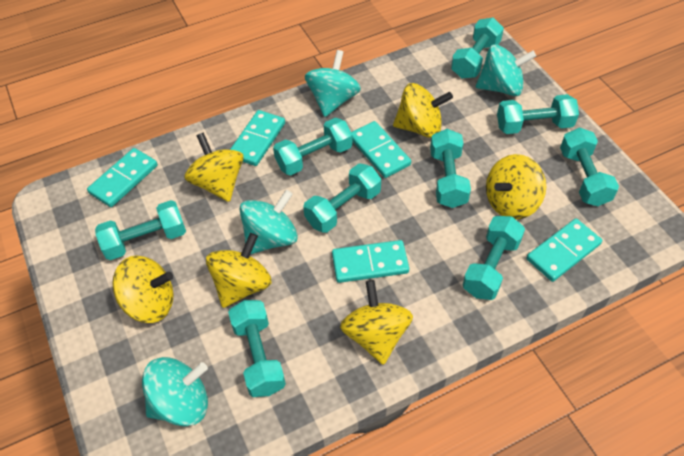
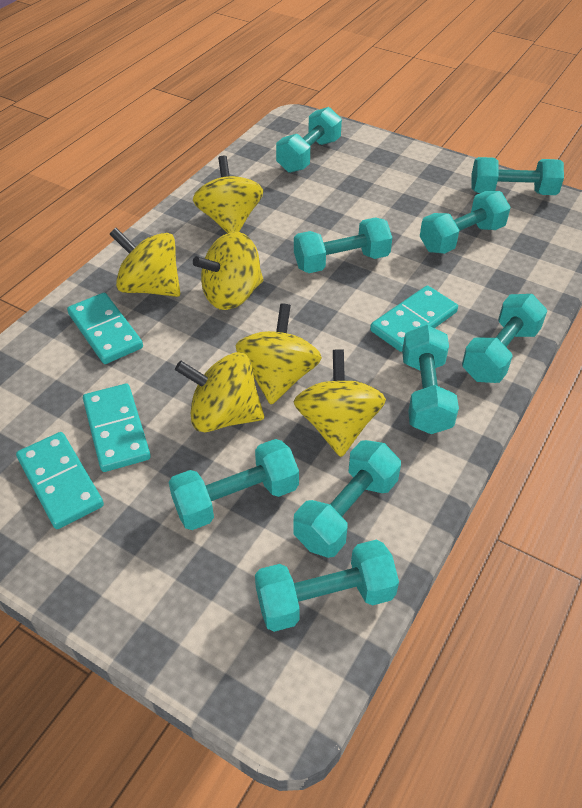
turquoise domino: 5 -> 4
turquoise spinning top: 4 -> 0

